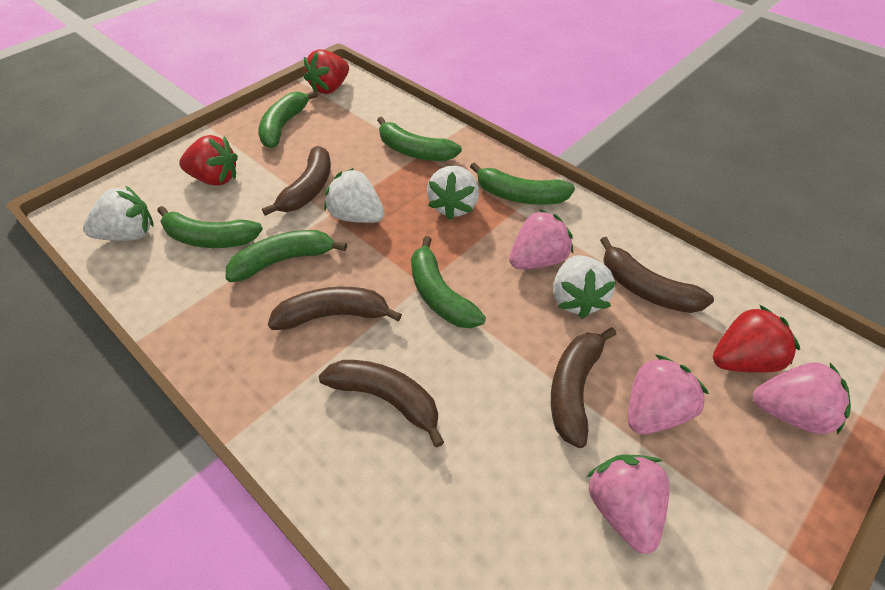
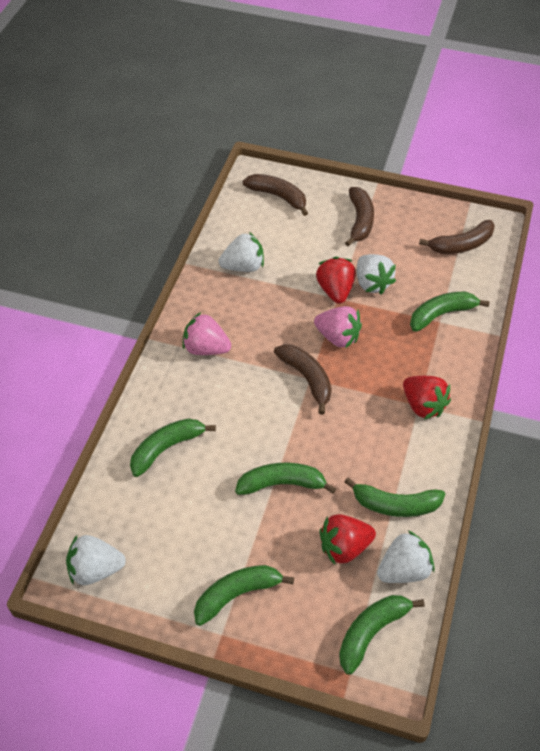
brown banana: 5 -> 4
pink strawberry: 4 -> 2

